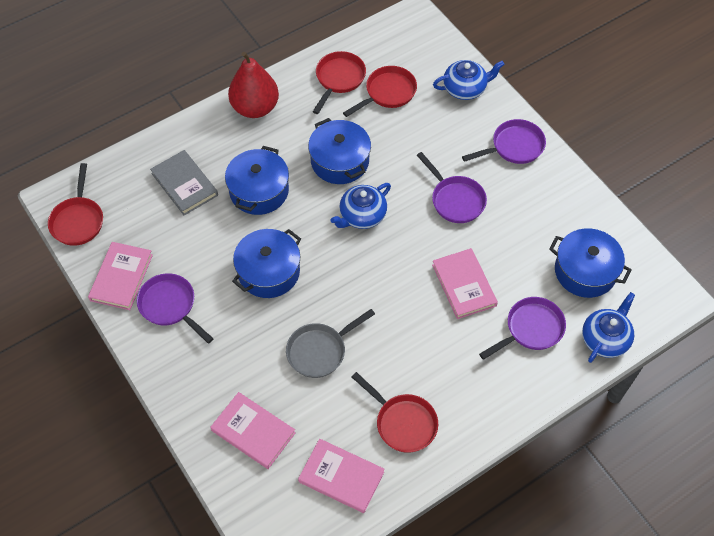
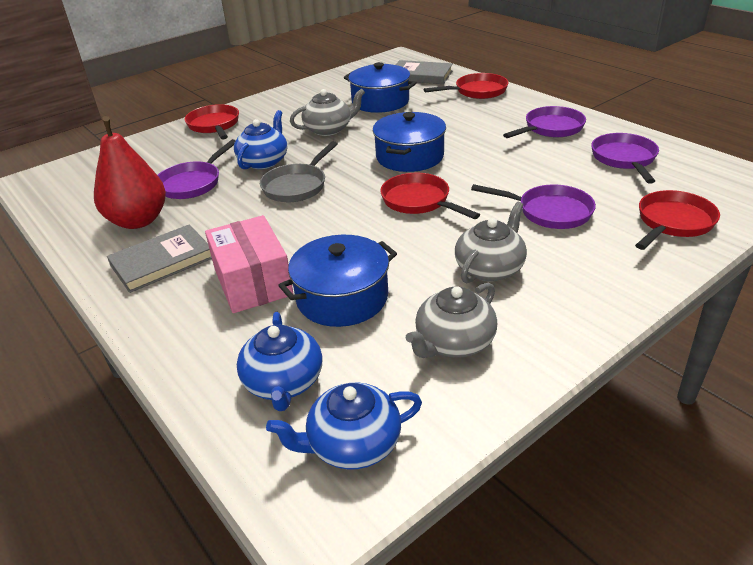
blue pot: 4 -> 3
grey book: 1 -> 2
grey teapot: 0 -> 3
pink book: 4 -> 0
pink box: 0 -> 1

